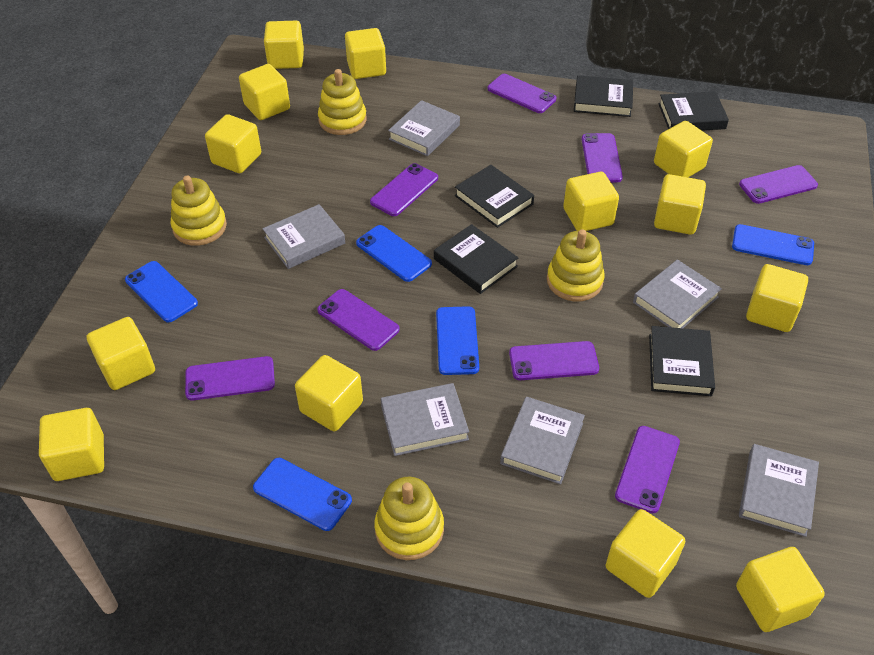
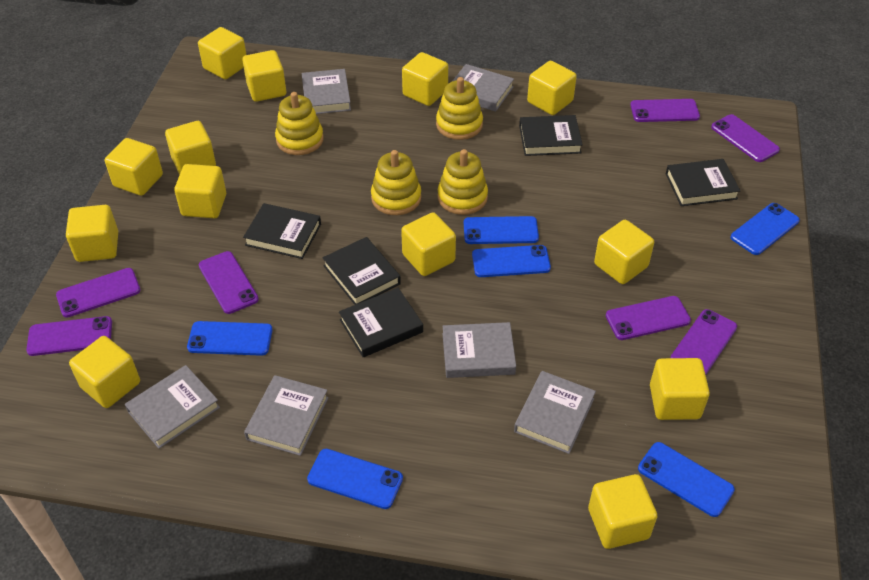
blue phone: 5 -> 6
purple phone: 8 -> 7

